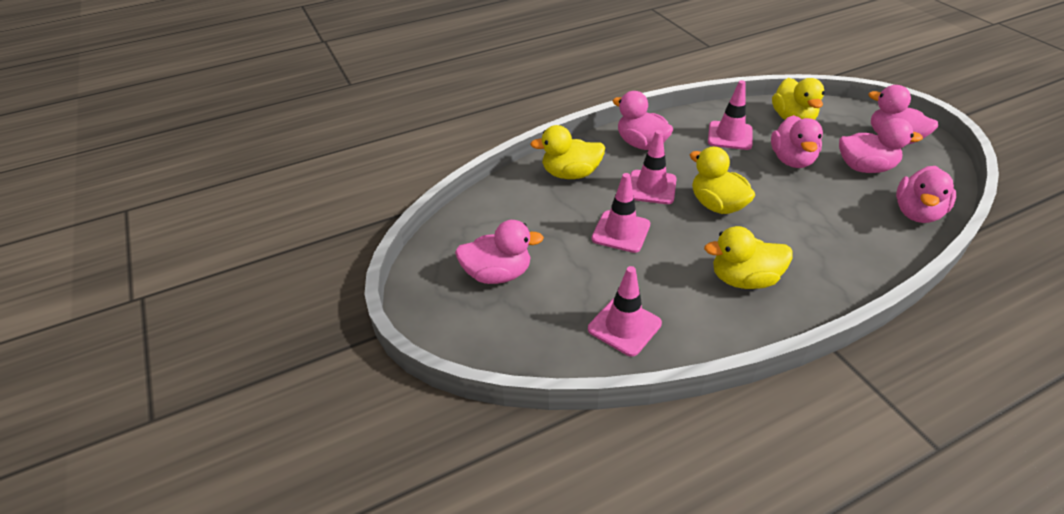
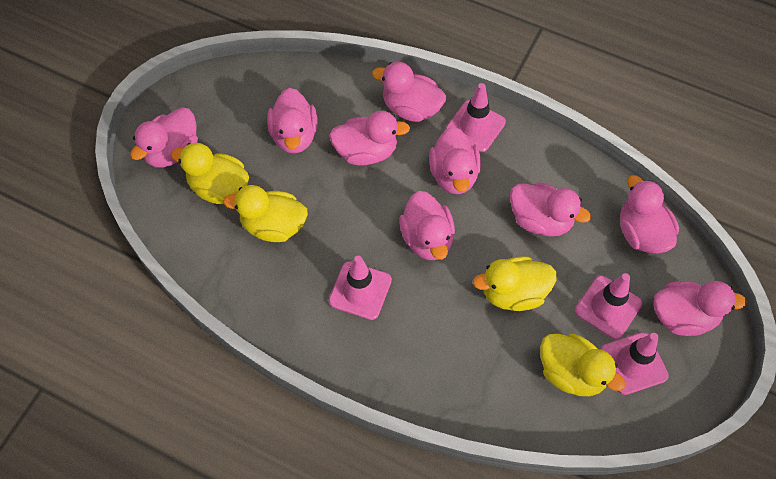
pink duck: 6 -> 9

